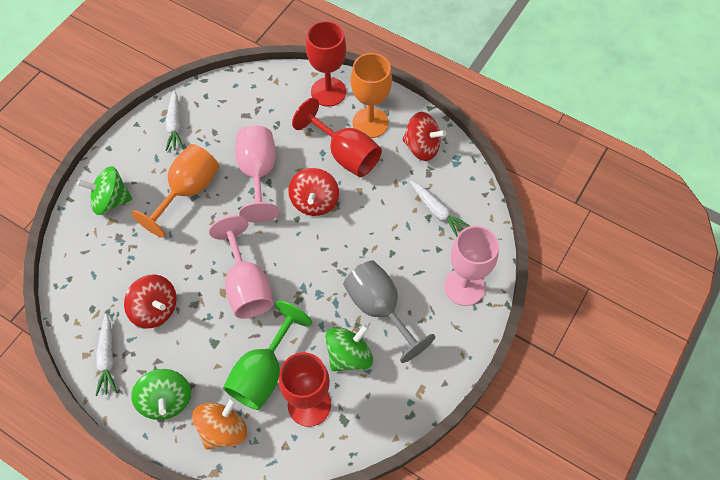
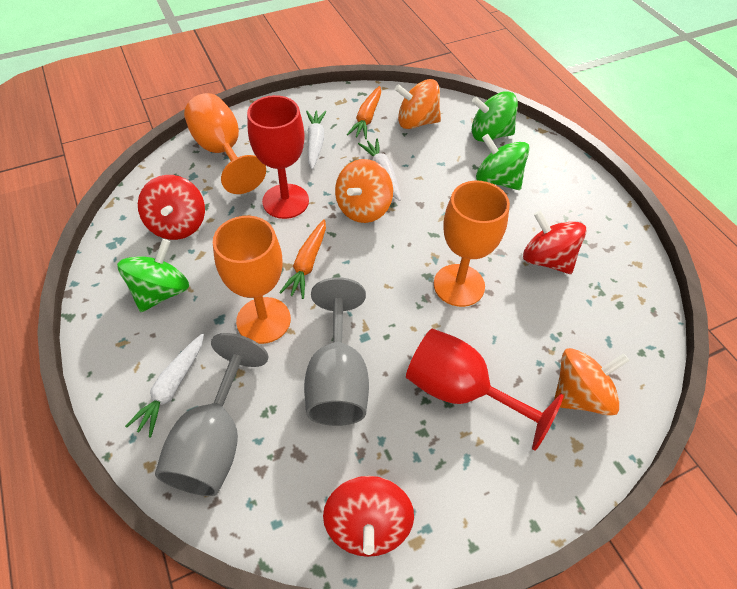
green goblet: 1 -> 0
grey goblet: 1 -> 2
orange carrot: 0 -> 2
orange goblet: 2 -> 3
orange spinning top: 1 -> 3
pink goblet: 3 -> 0
red goblet: 3 -> 2

